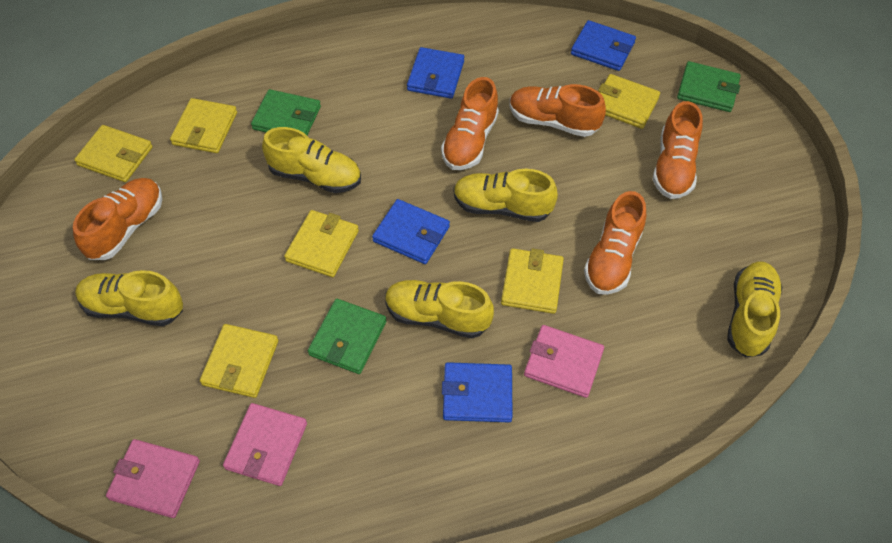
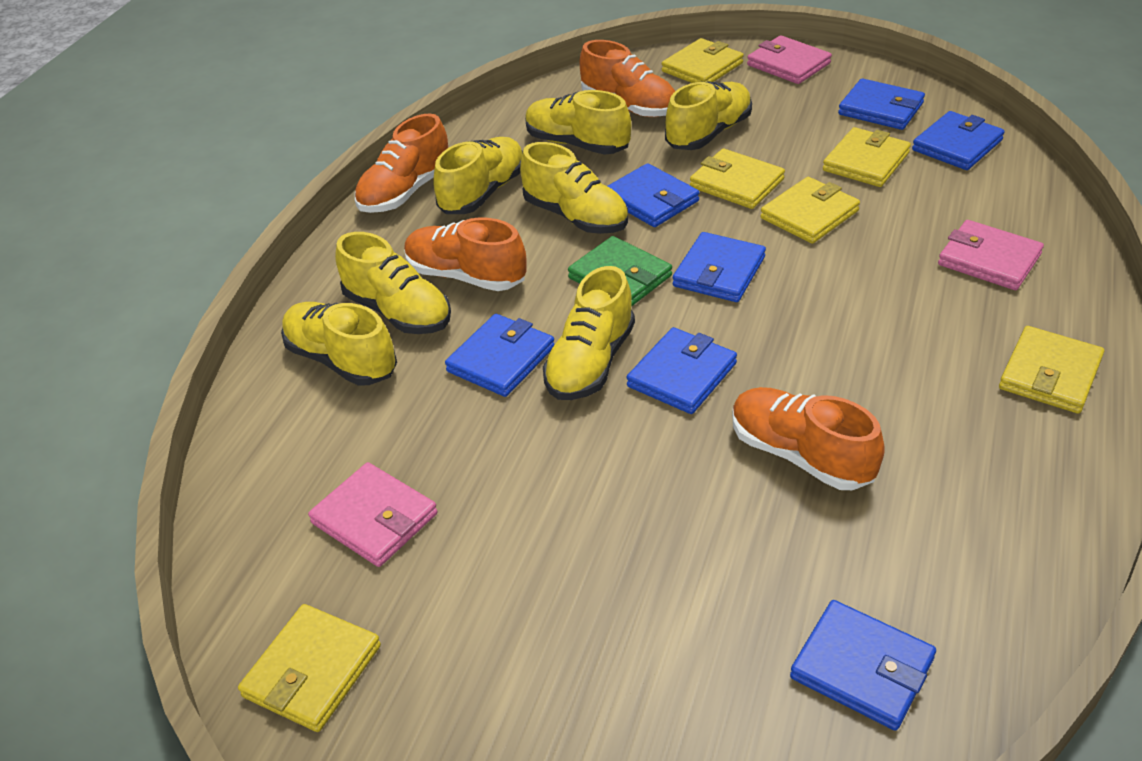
blue wallet: 4 -> 7
green wallet: 3 -> 1
orange shoe: 5 -> 4
yellow shoe: 5 -> 7

